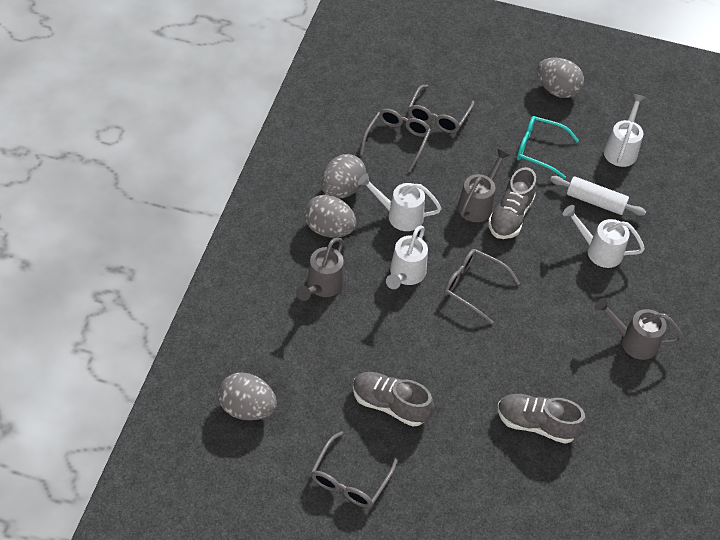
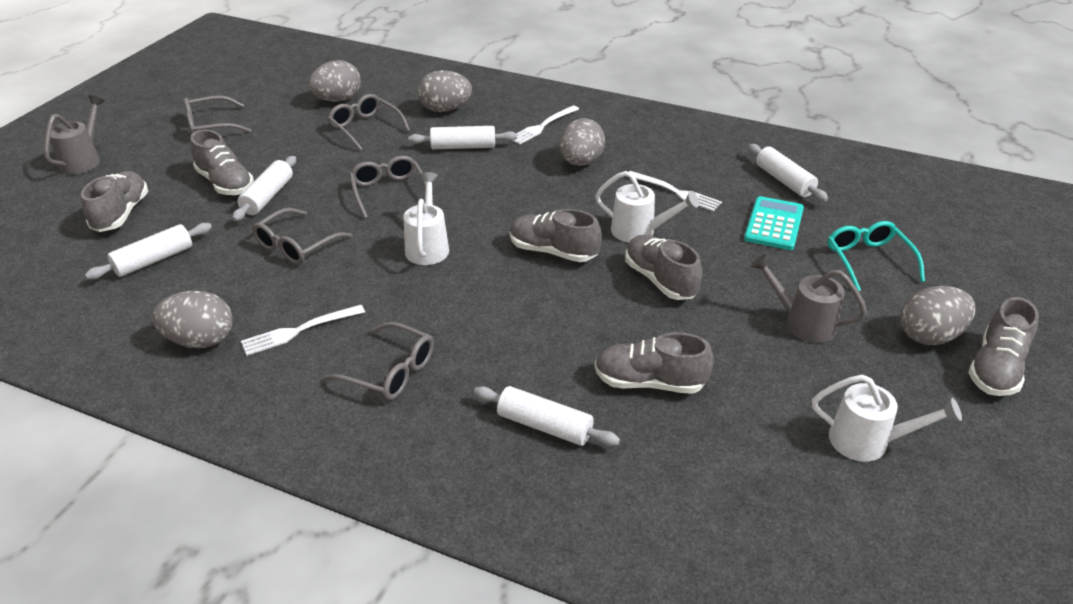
grey egg: 4 -> 5
grey glasses: 4 -> 5
grey shoe: 3 -> 6
grey watering can: 3 -> 2
turquoise calculator: 0 -> 1
white fork: 0 -> 3
white rolling pin: 1 -> 5
white watering can: 4 -> 3

